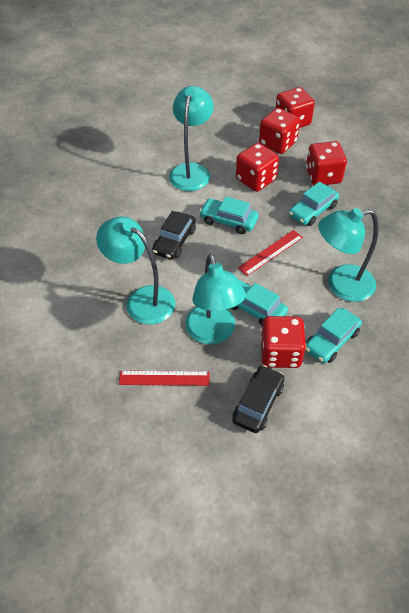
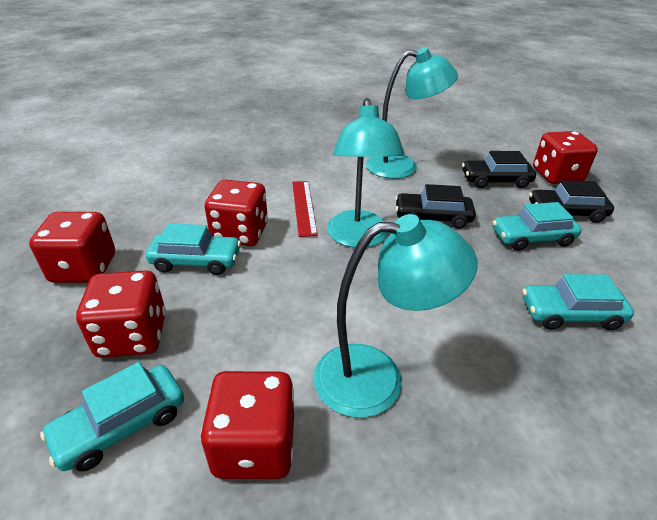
black car: 2 -> 3
red ruler: 2 -> 1
turquoise lamp: 4 -> 3

